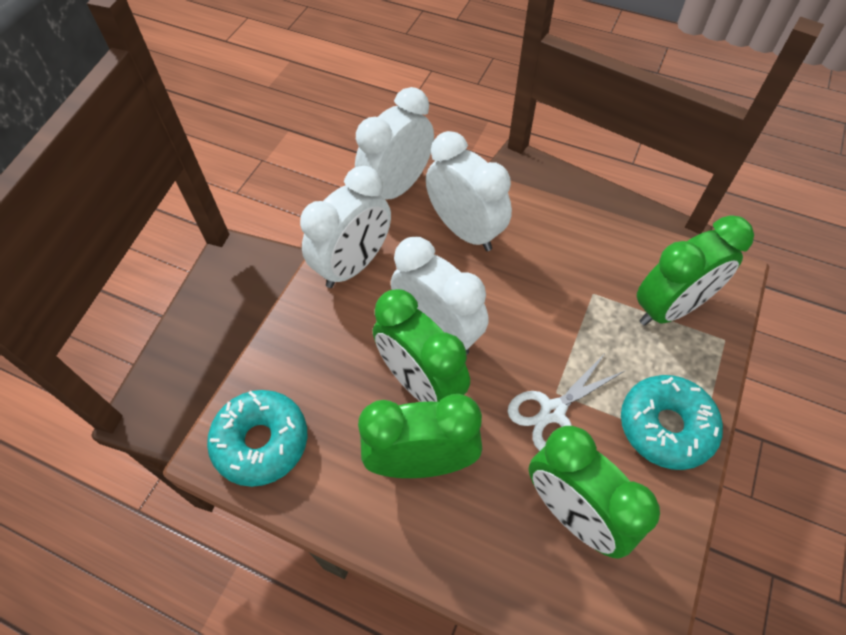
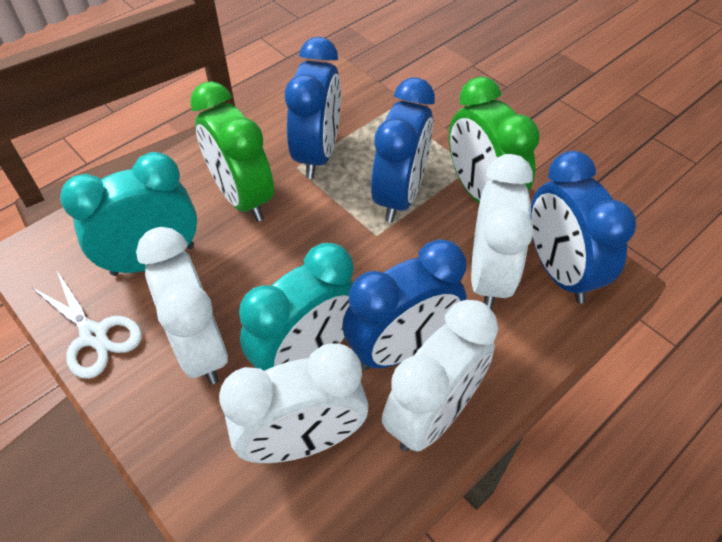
blue clock: 0 -> 4
green clock: 4 -> 2
turquoise clock: 0 -> 2
turquoise donut: 2 -> 0

